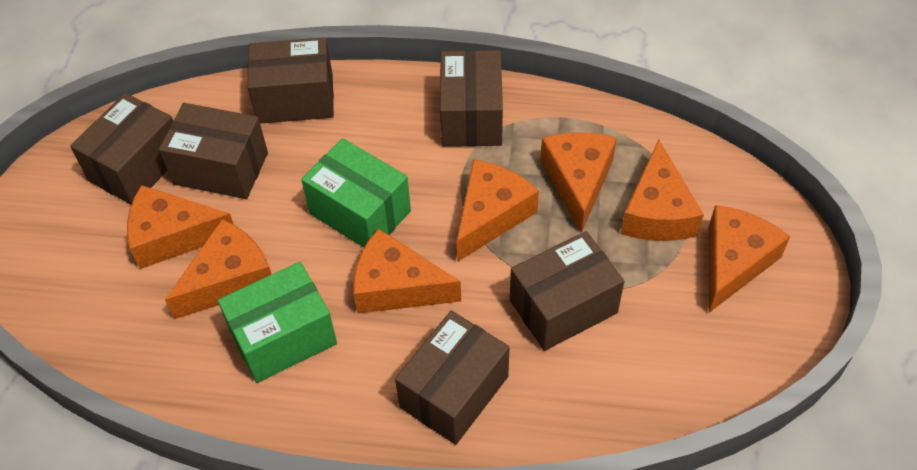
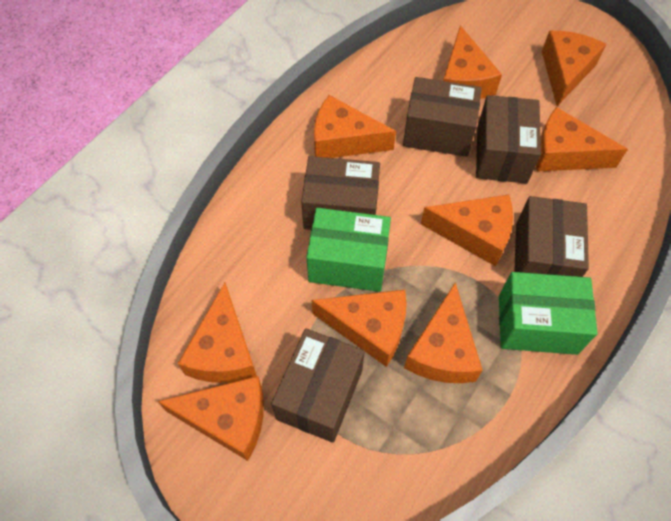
brown box: 6 -> 5
orange cheese: 7 -> 9

